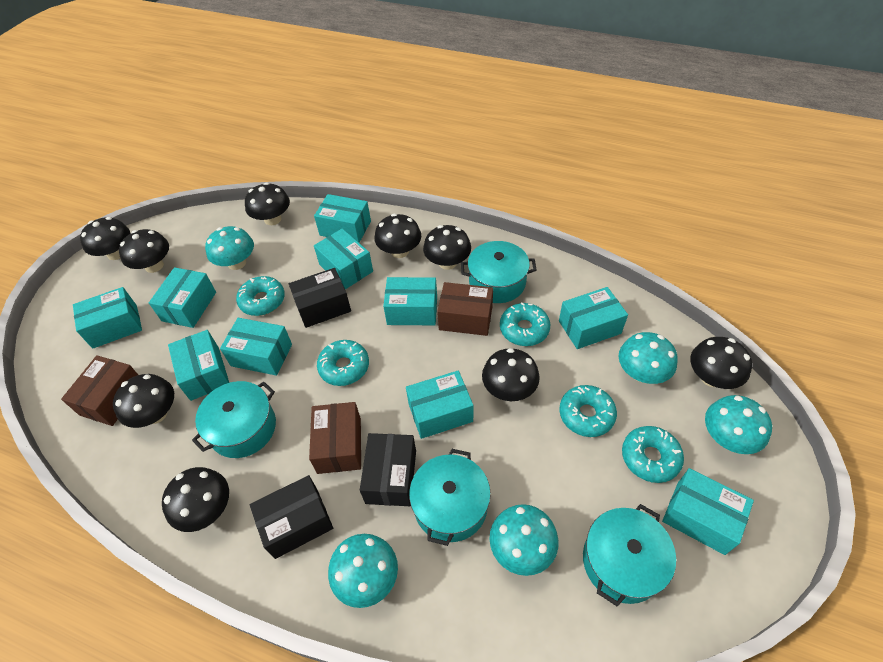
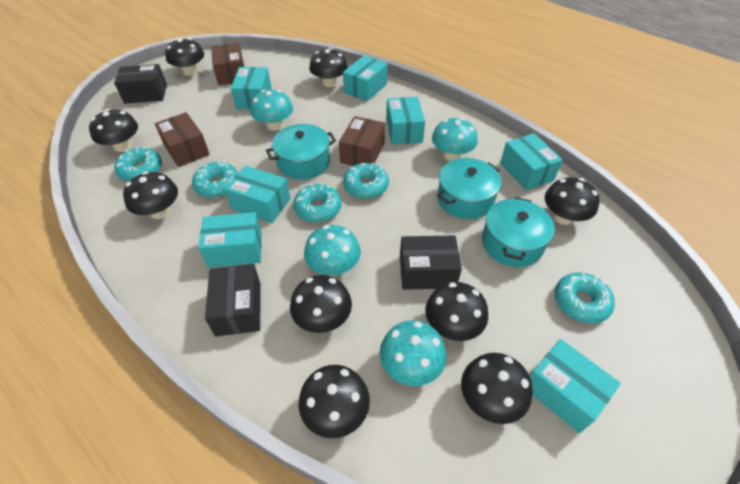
turquoise box: 10 -> 7
turquoise mushroom: 5 -> 4
turquoise pot: 4 -> 3

